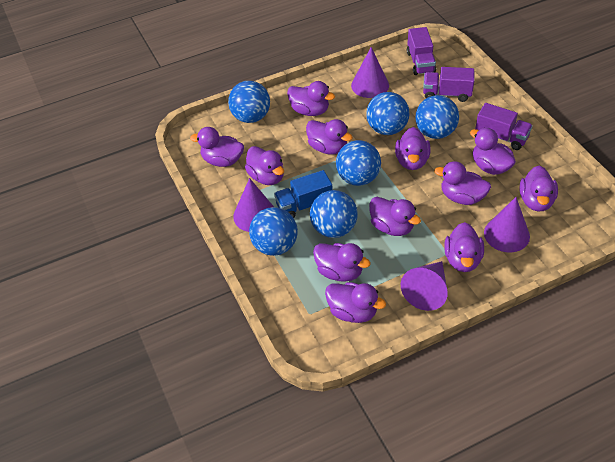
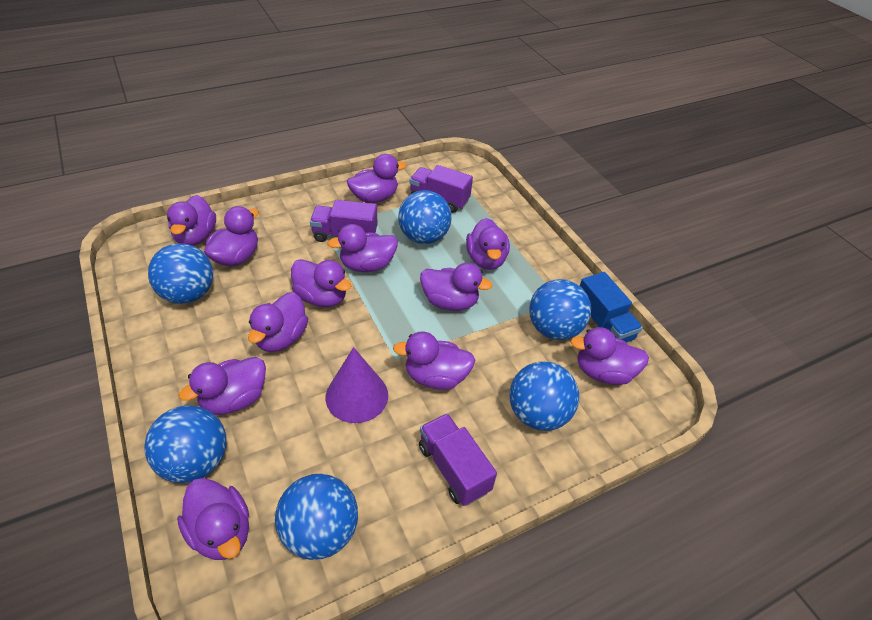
purple cone: 4 -> 1

